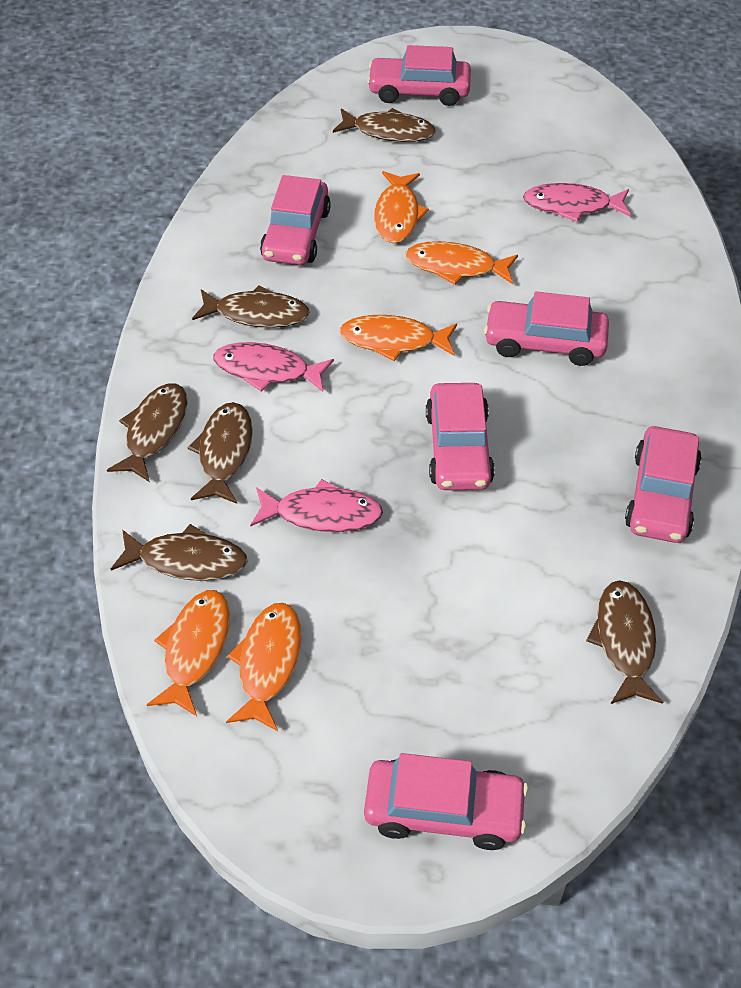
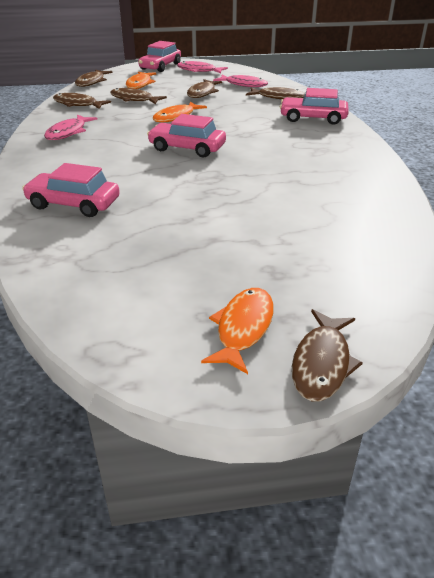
orange fish: 5 -> 3
pink car: 6 -> 4

